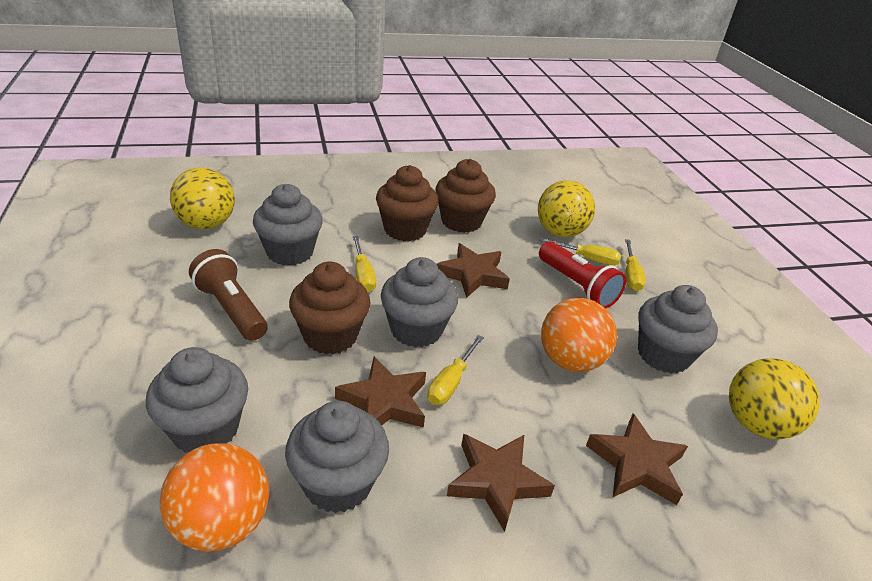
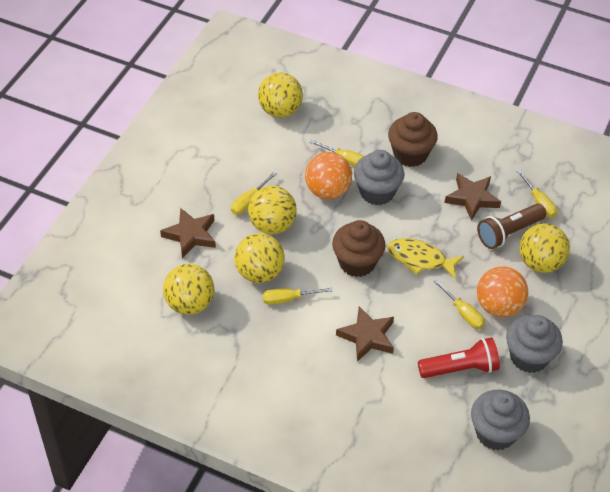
brown cupcake: 3 -> 2
brown star: 4 -> 3
grey cupcake: 5 -> 3
yellow ball: 3 -> 5
yellow fish: 0 -> 1
yellow screwdriver: 4 -> 5

